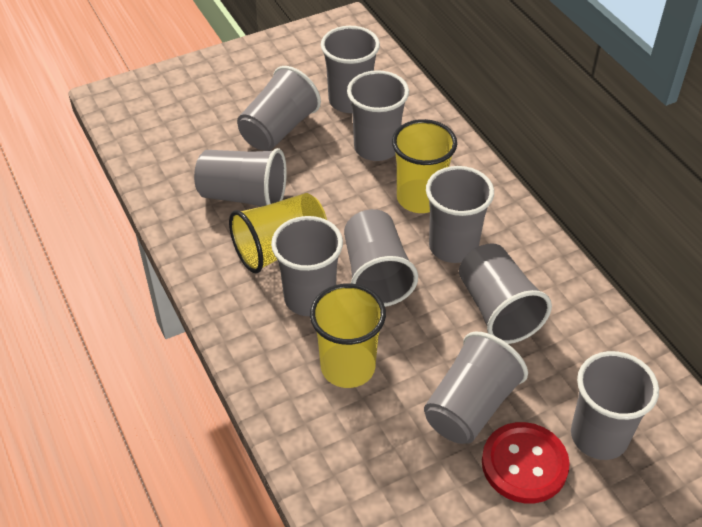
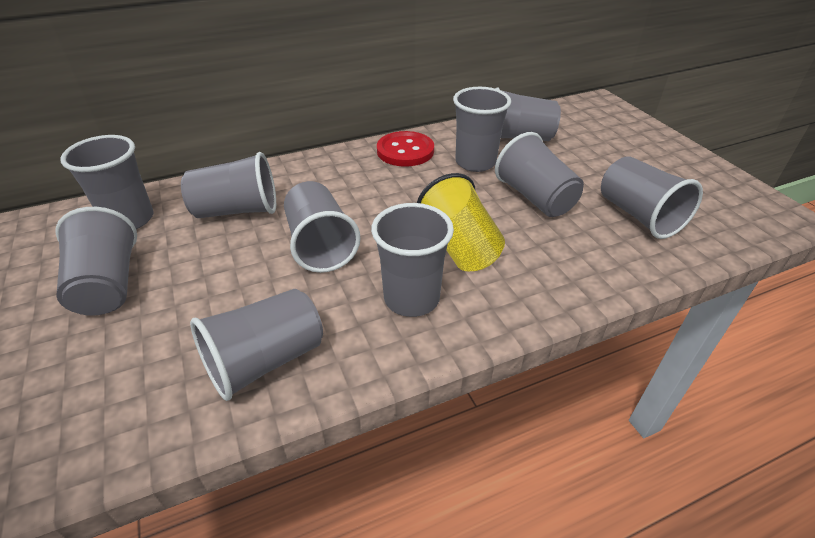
yellow cup: 3 -> 1

